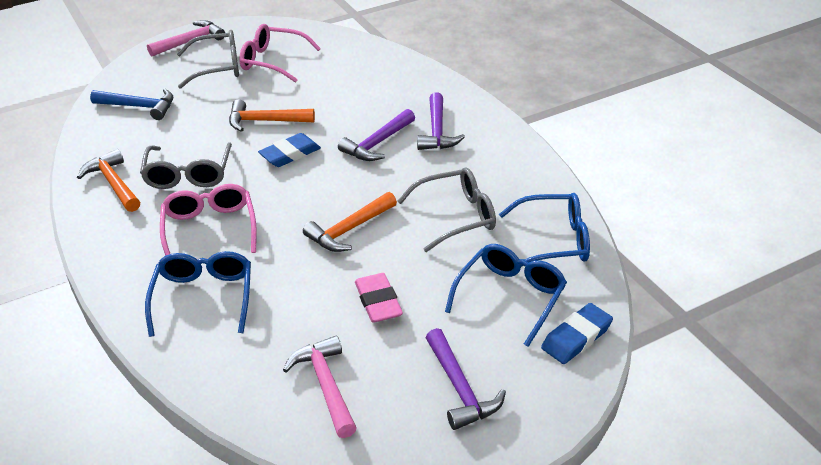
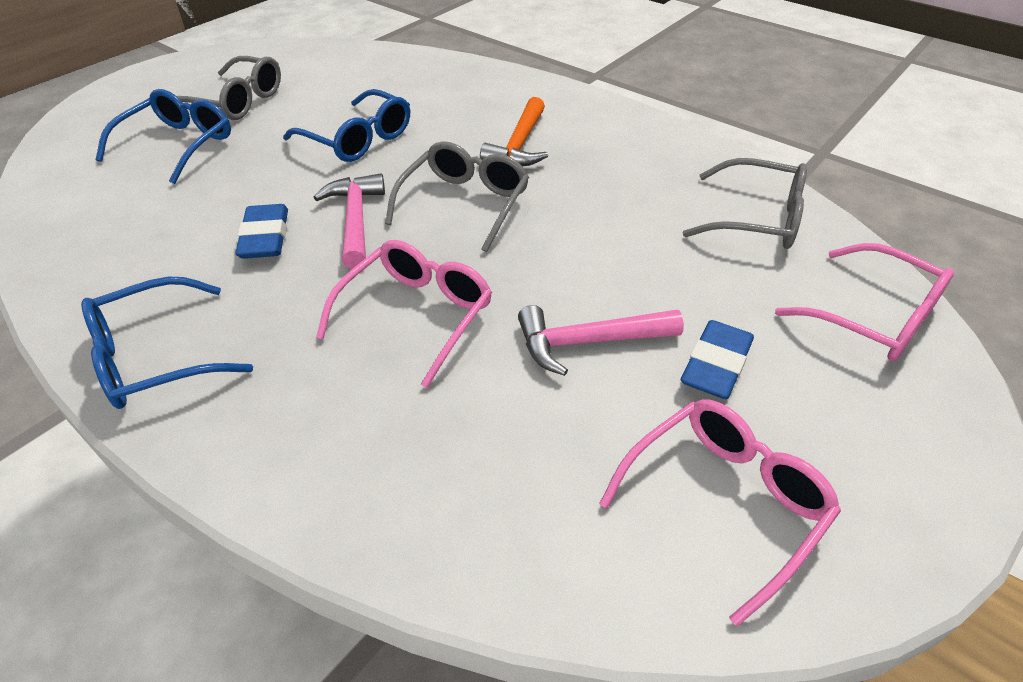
blue hammer: 1 -> 0
orange hammer: 3 -> 1
pink eraser: 1 -> 0
pink glasses: 2 -> 3
purple hammer: 3 -> 0

